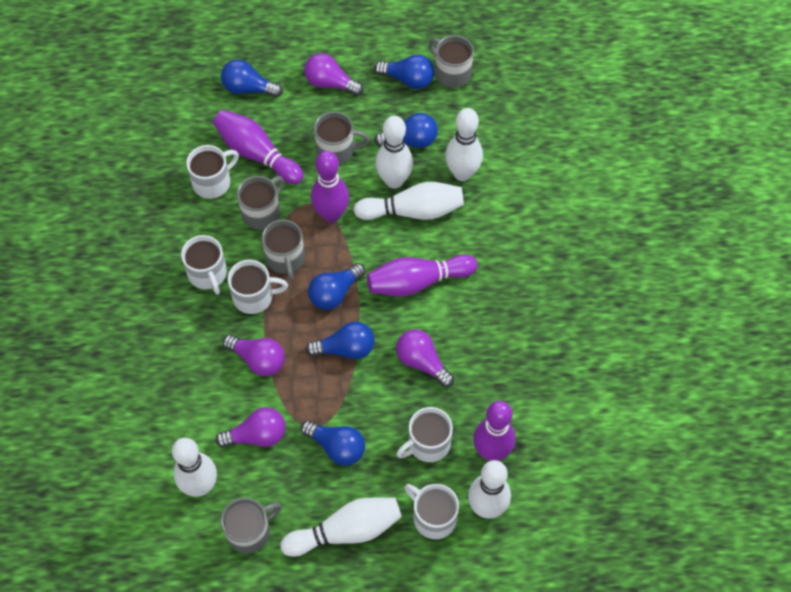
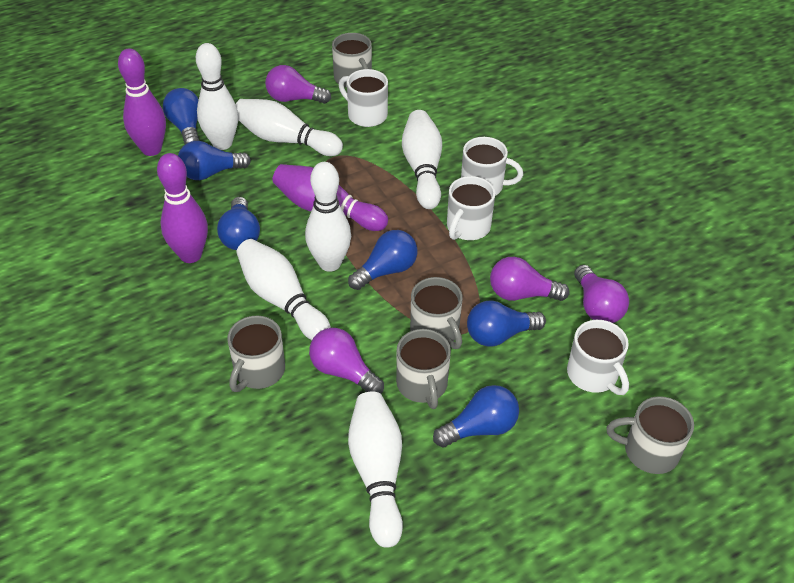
purple bowling pin: 4 -> 3
white mug: 5 -> 4

